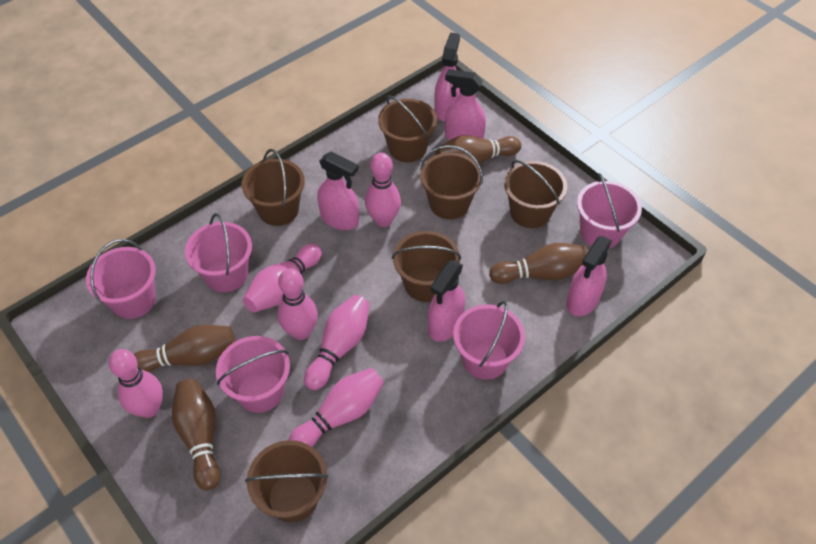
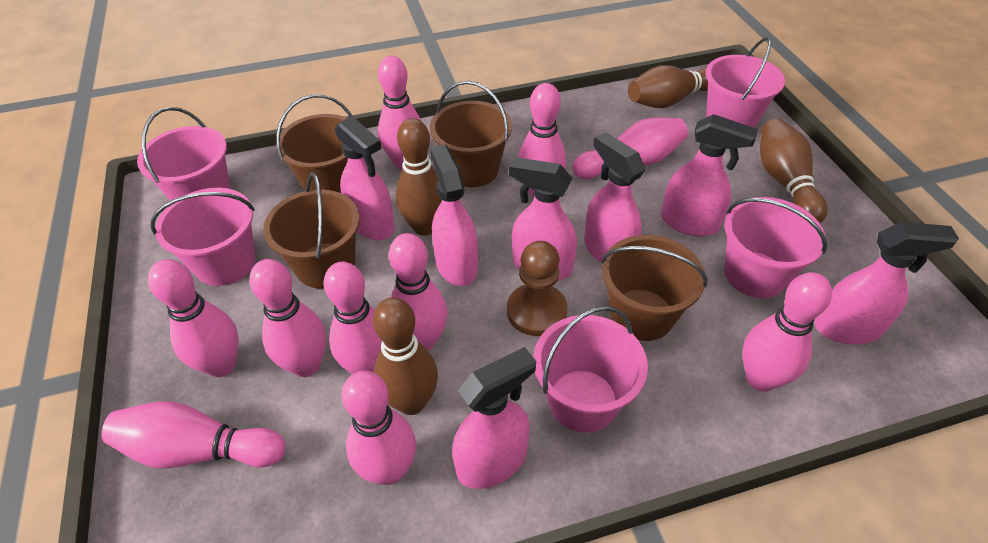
brown bucket: 6 -> 4
brown pawn: 0 -> 1
pink bowling pin: 6 -> 10
pink spray bottle: 5 -> 7

